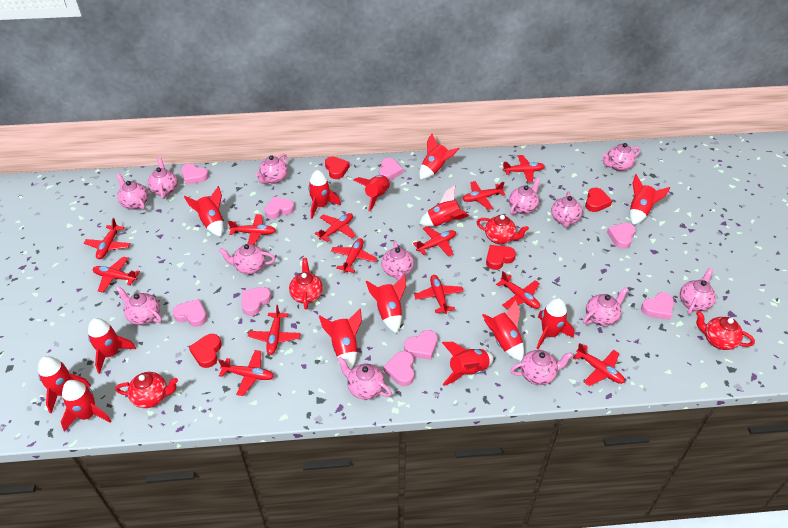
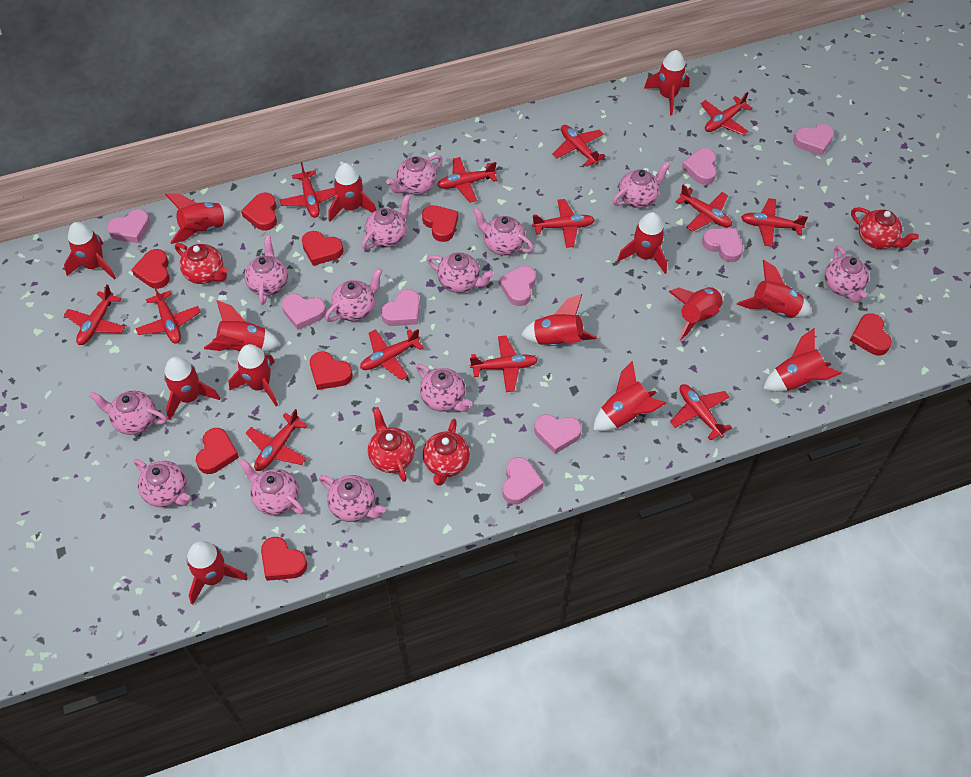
red heart: 4 -> 8

